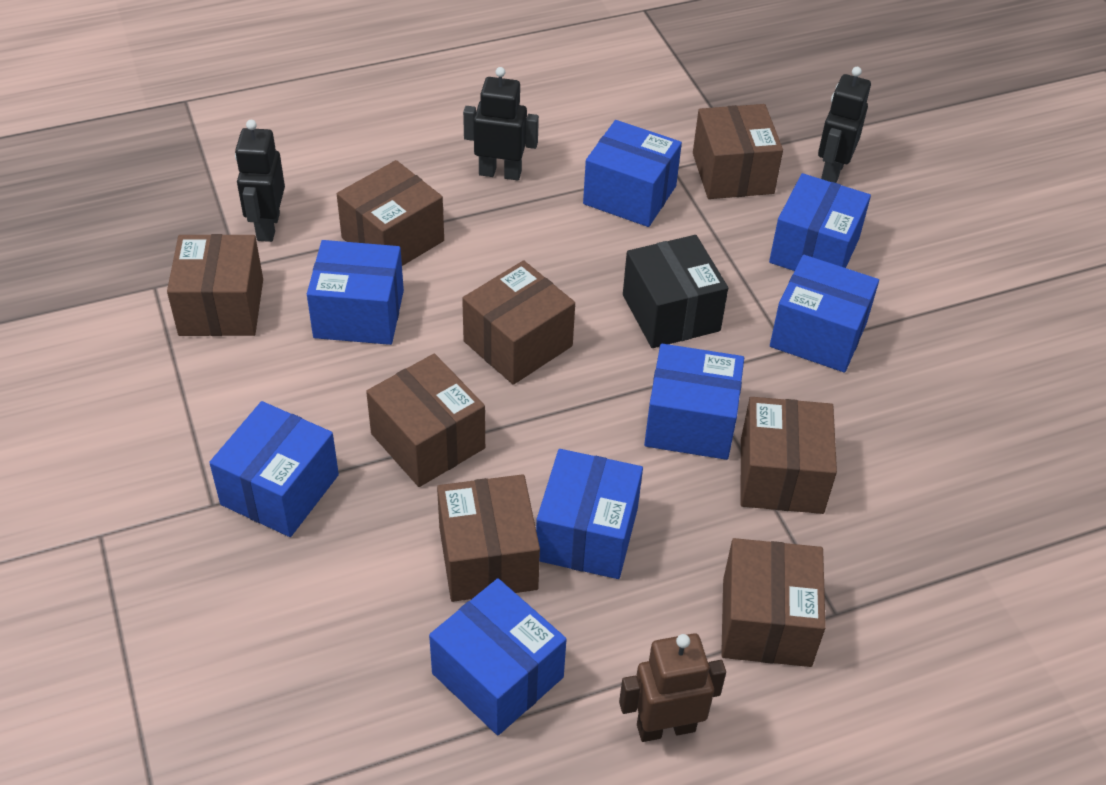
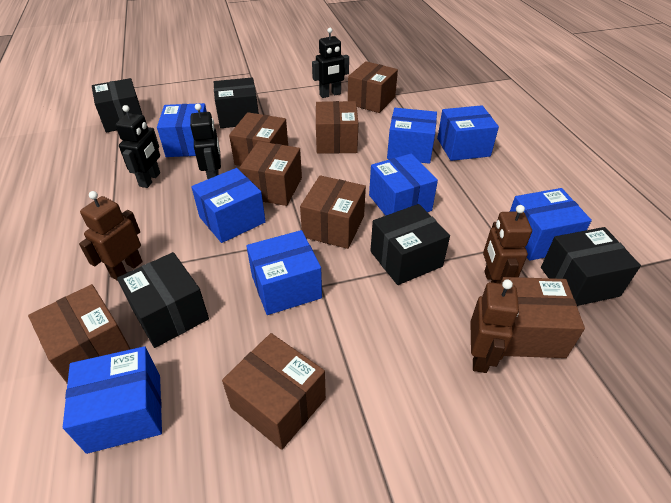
black box: 1 -> 5
brown robot: 1 -> 3

